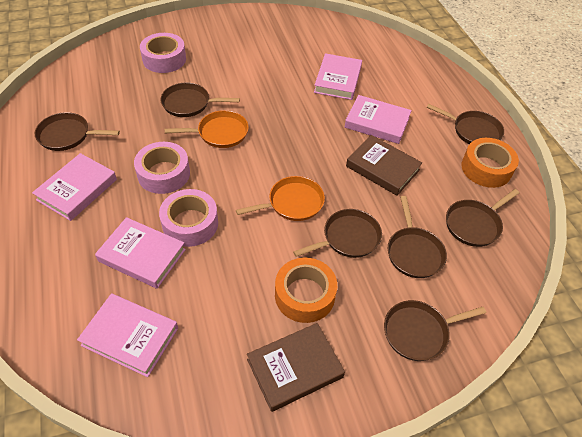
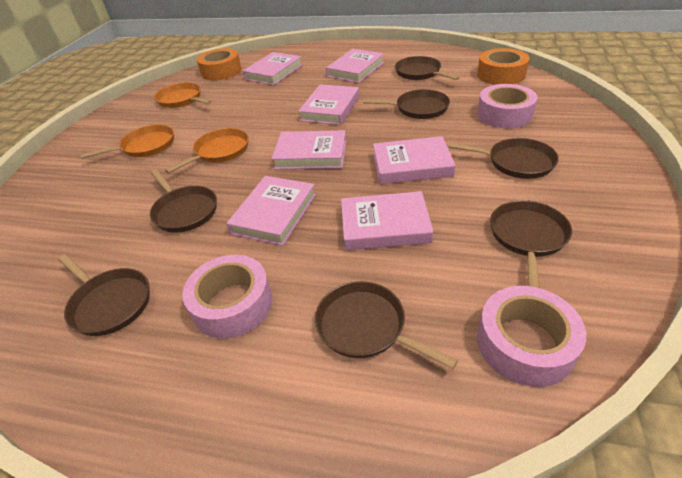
brown book: 2 -> 0
orange pan: 2 -> 3
pink book: 5 -> 7

